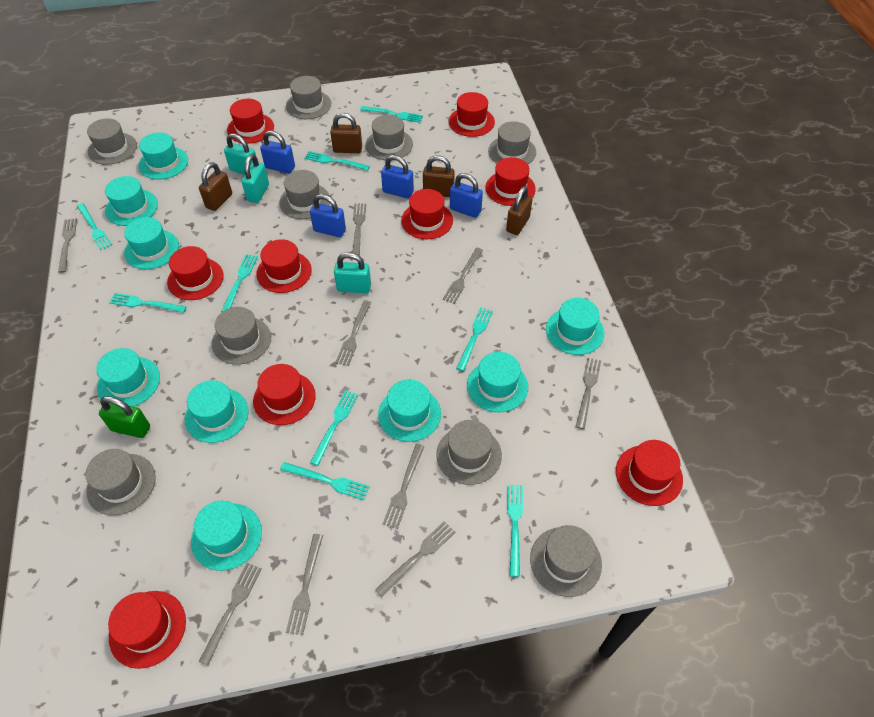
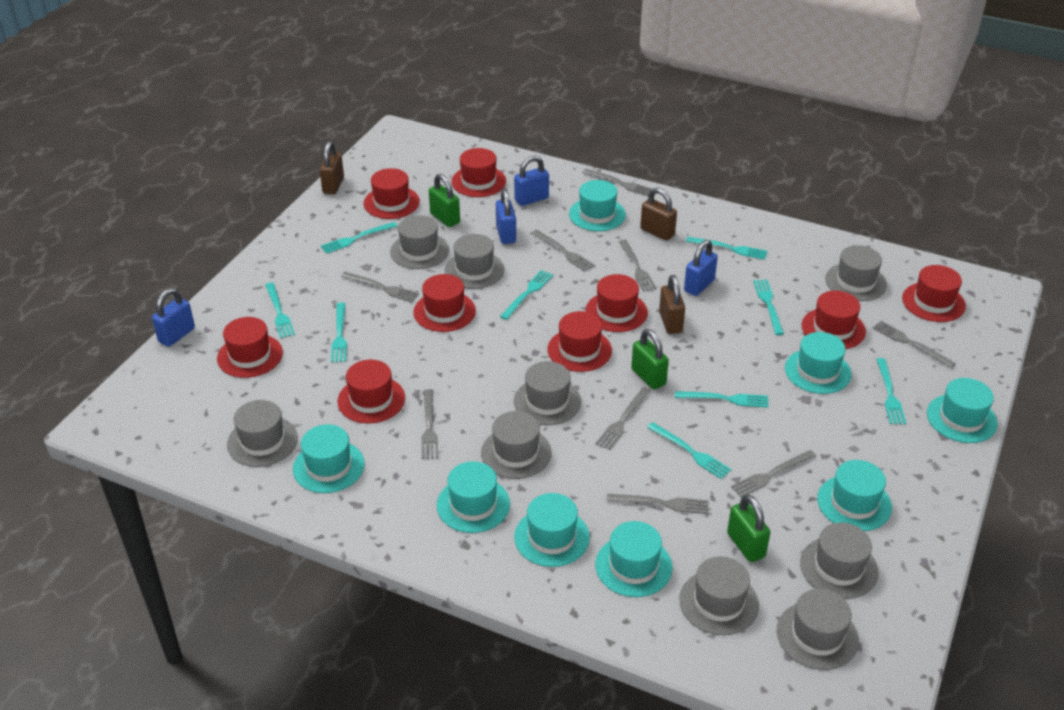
brown padlock: 4 -> 3
green padlock: 1 -> 3
turquoise hat: 9 -> 8
turquoise padlock: 3 -> 0

